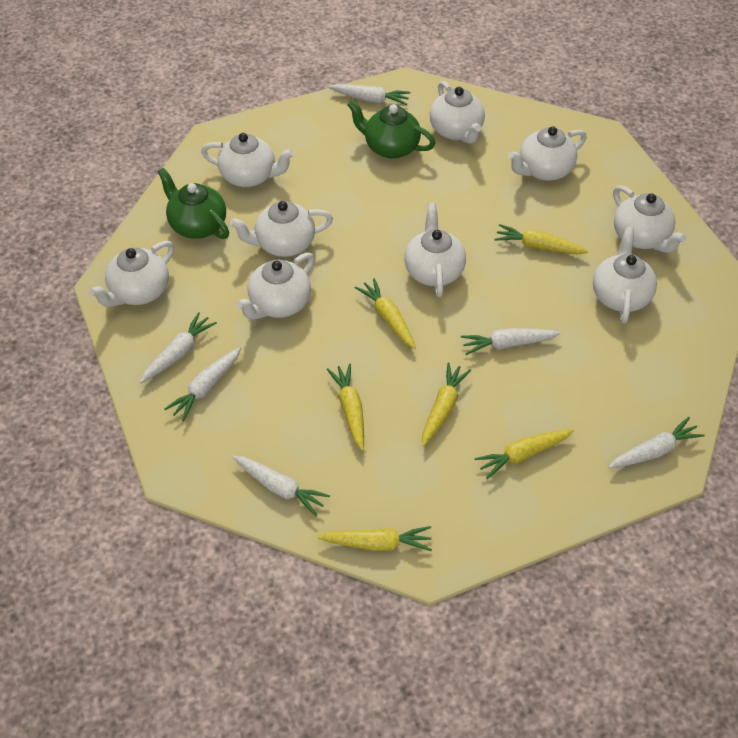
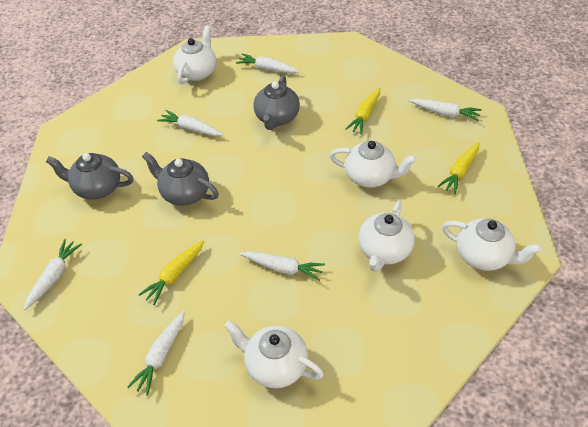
green teapot: 2 -> 0
grey teapot: 0 -> 3
white teapot: 9 -> 5
yellow carrot: 6 -> 3

